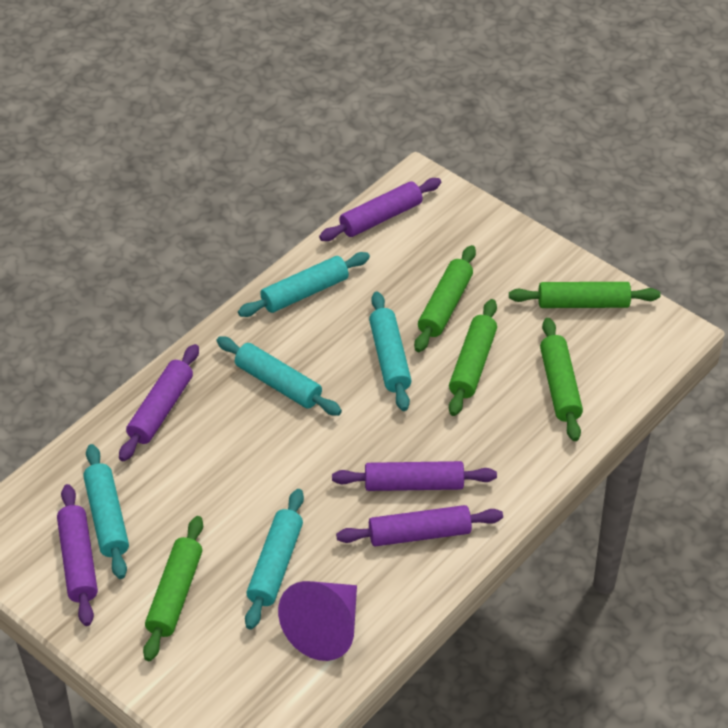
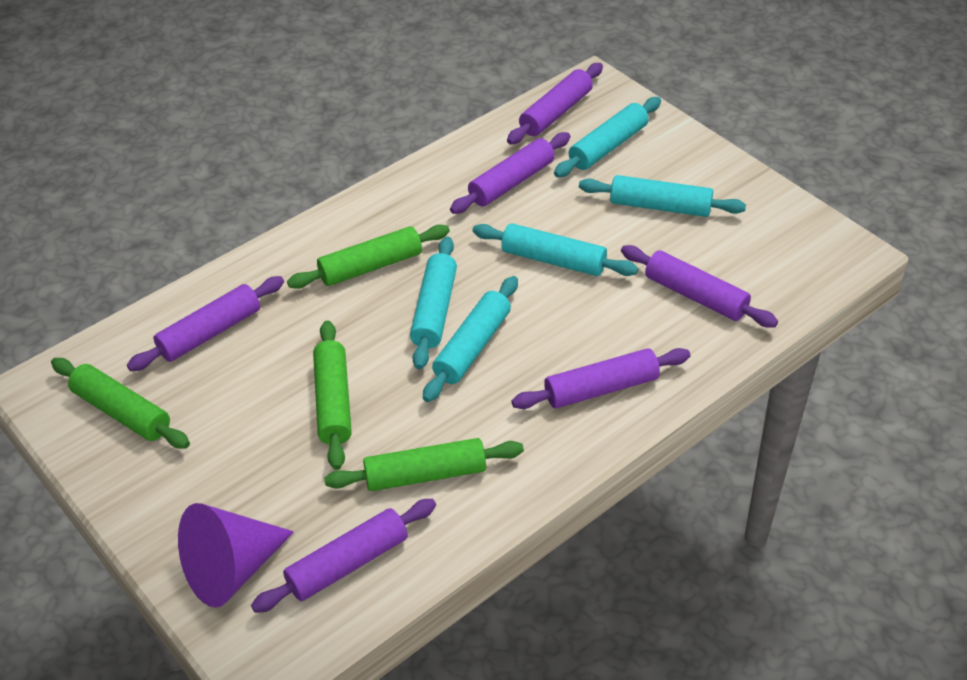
green rolling pin: 5 -> 4
purple rolling pin: 5 -> 6

